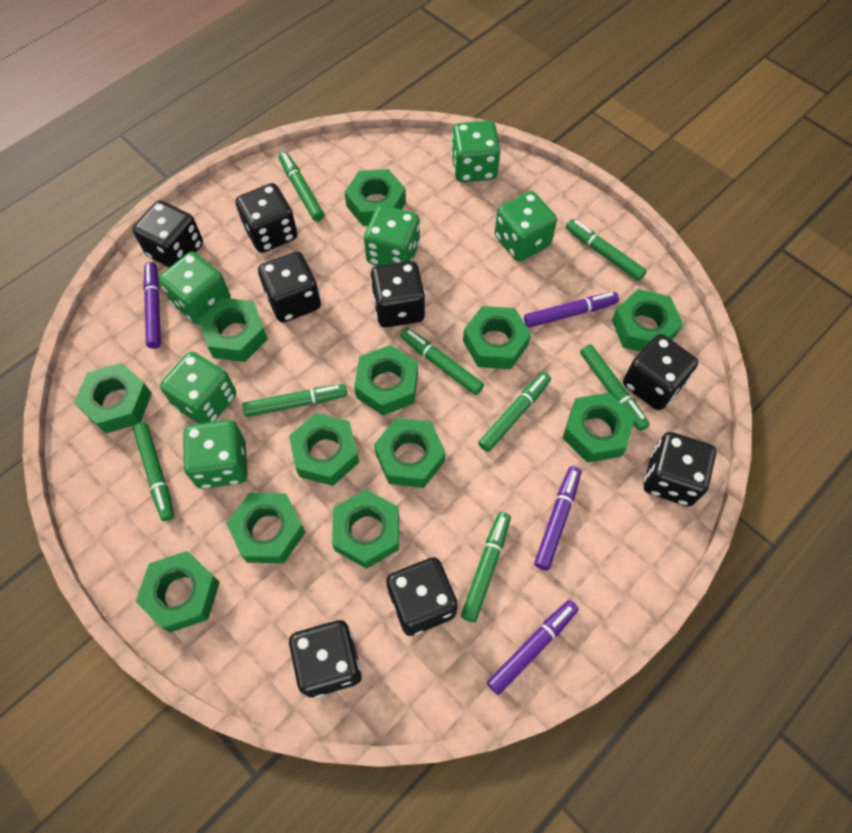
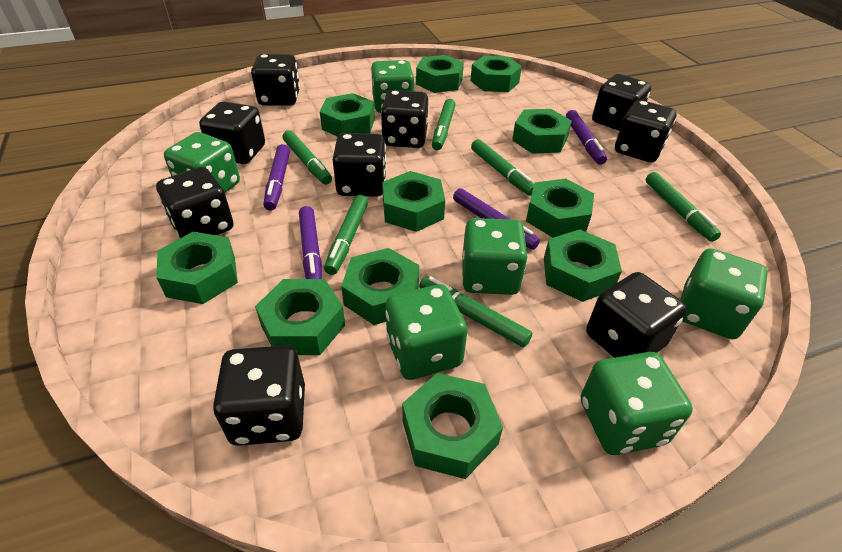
black dice: 8 -> 9
green marker: 8 -> 6
green nut: 12 -> 11

